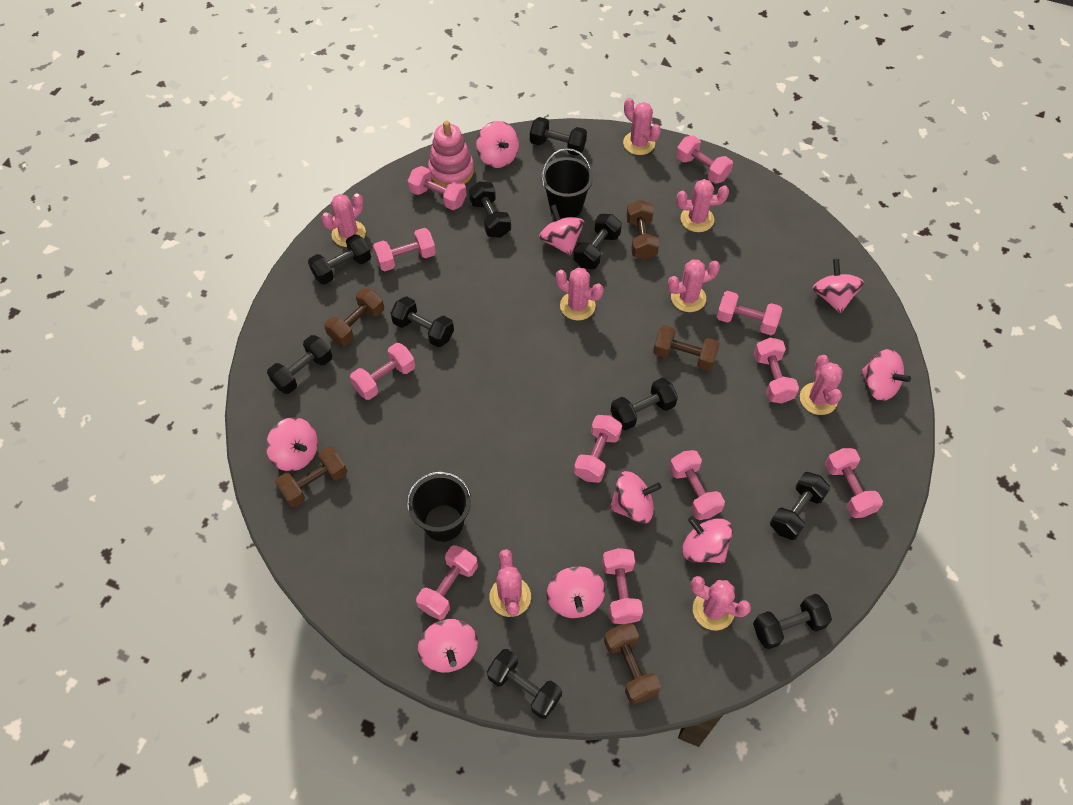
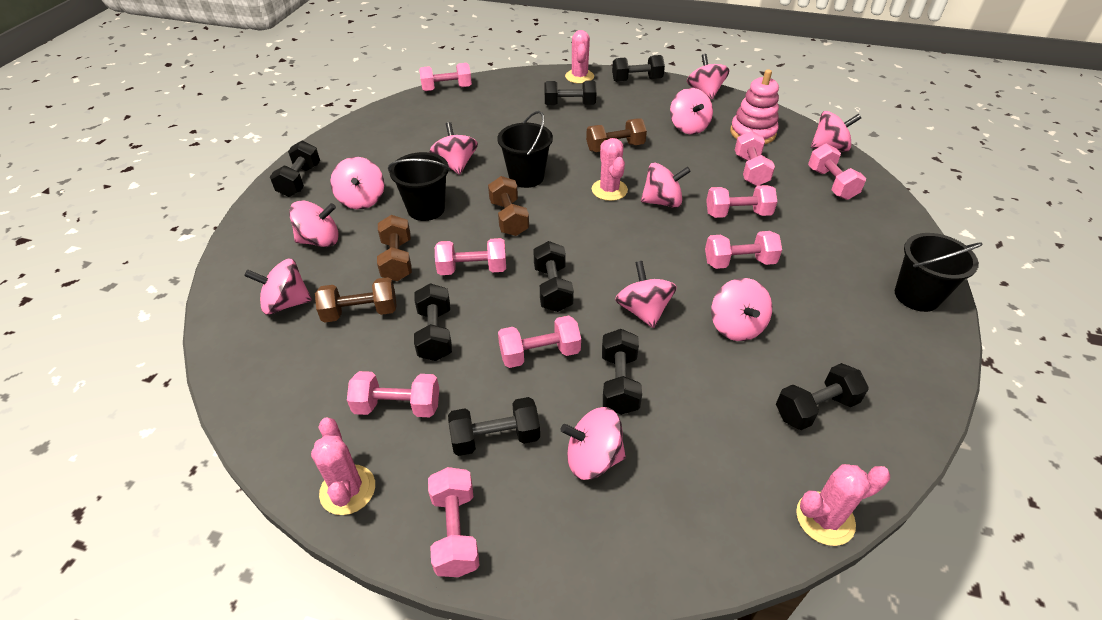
black bucket: 2 -> 3
black dumbbell: 10 -> 8
brown dumbbell: 5 -> 4
pink cactus: 8 -> 4
pink dumbbell: 11 -> 9
pink spinning top: 9 -> 11

